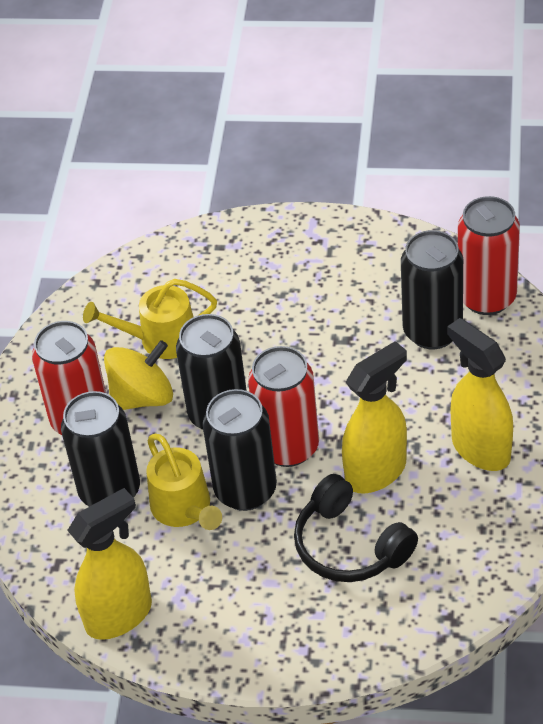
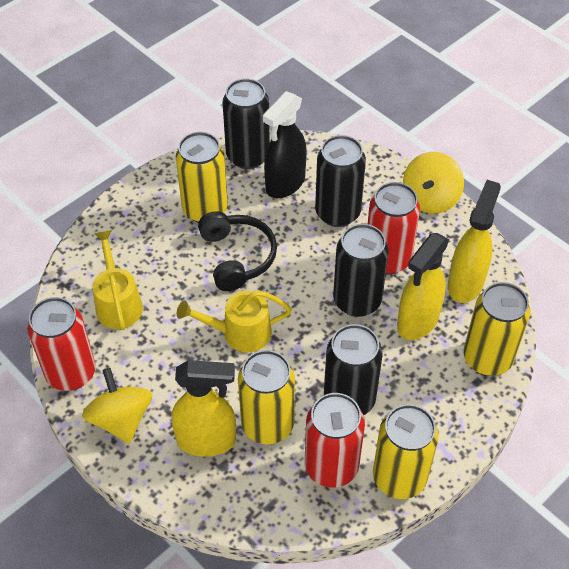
black spray bottle: 0 -> 1
yellow can: 0 -> 4
yellow spinning top: 1 -> 2

